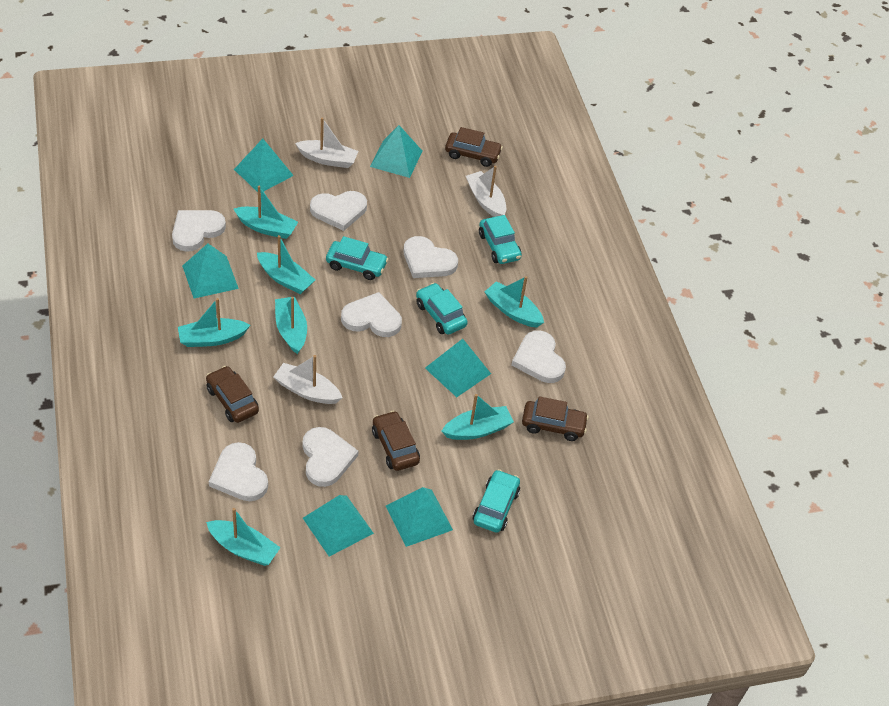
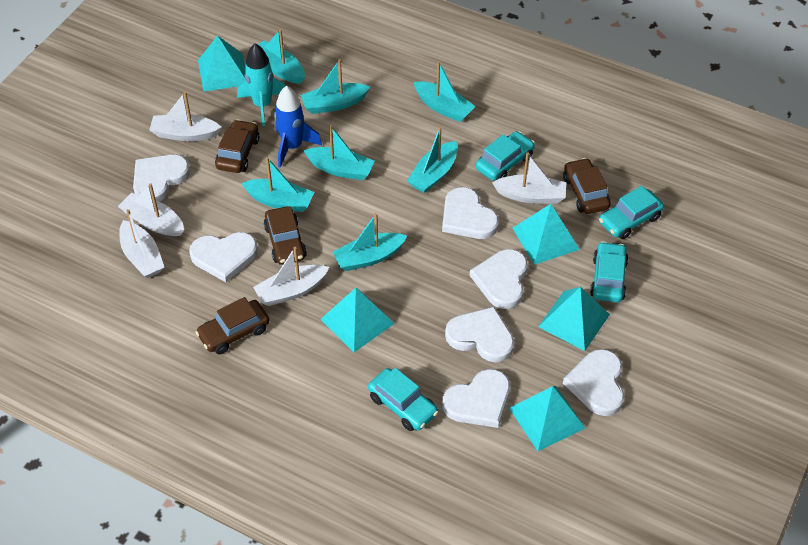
blue rocket: 0 -> 1
turquoise pyramid: 6 -> 5
turquoise rocket: 0 -> 1
white boat: 3 -> 5

